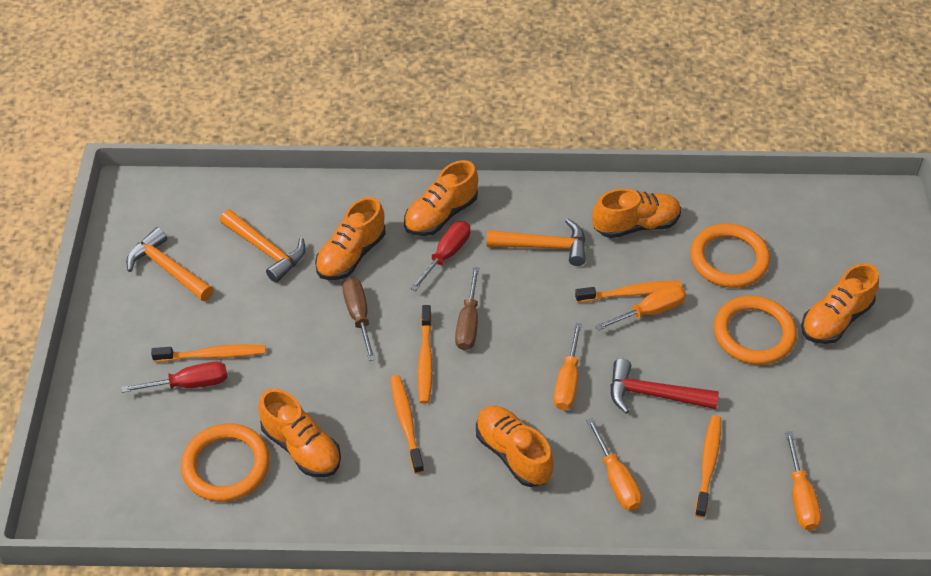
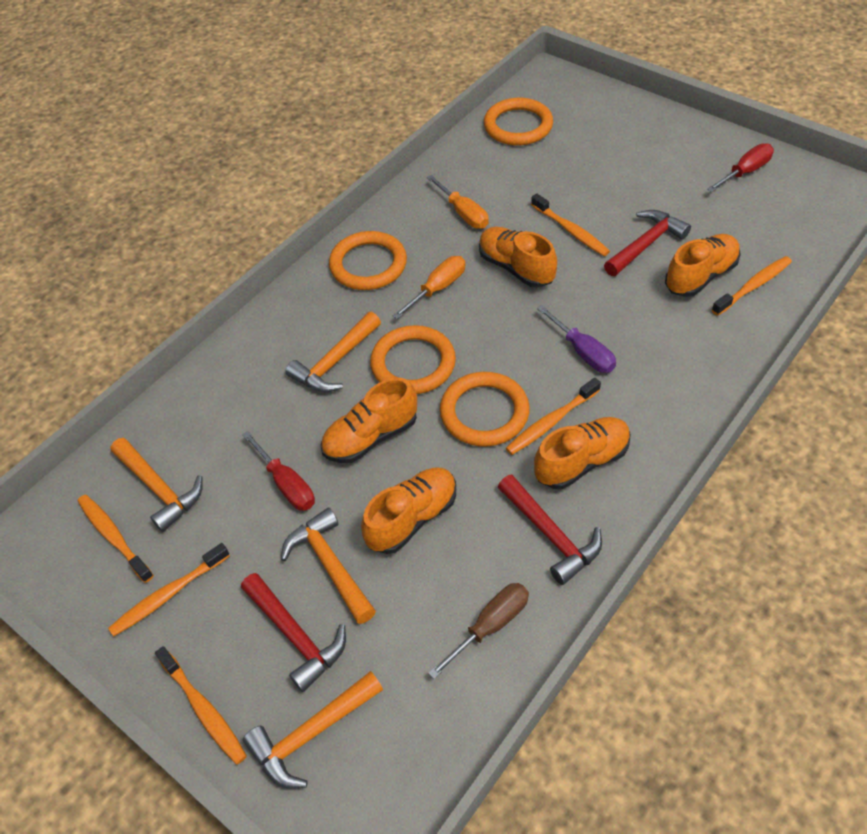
brown screwdriver: 2 -> 1
orange hammer: 3 -> 4
orange ring: 3 -> 4
orange screwdriver: 4 -> 2
orange shoe: 6 -> 5
orange toothbrush: 5 -> 6
purple screwdriver: 0 -> 1
red hammer: 1 -> 3

